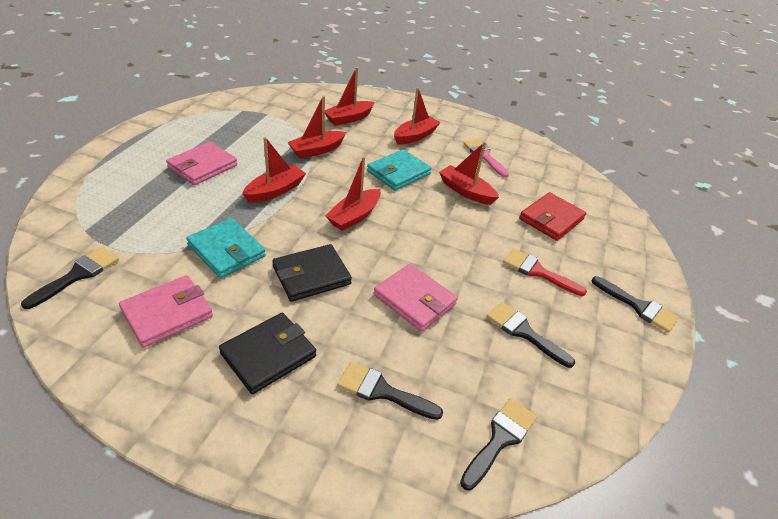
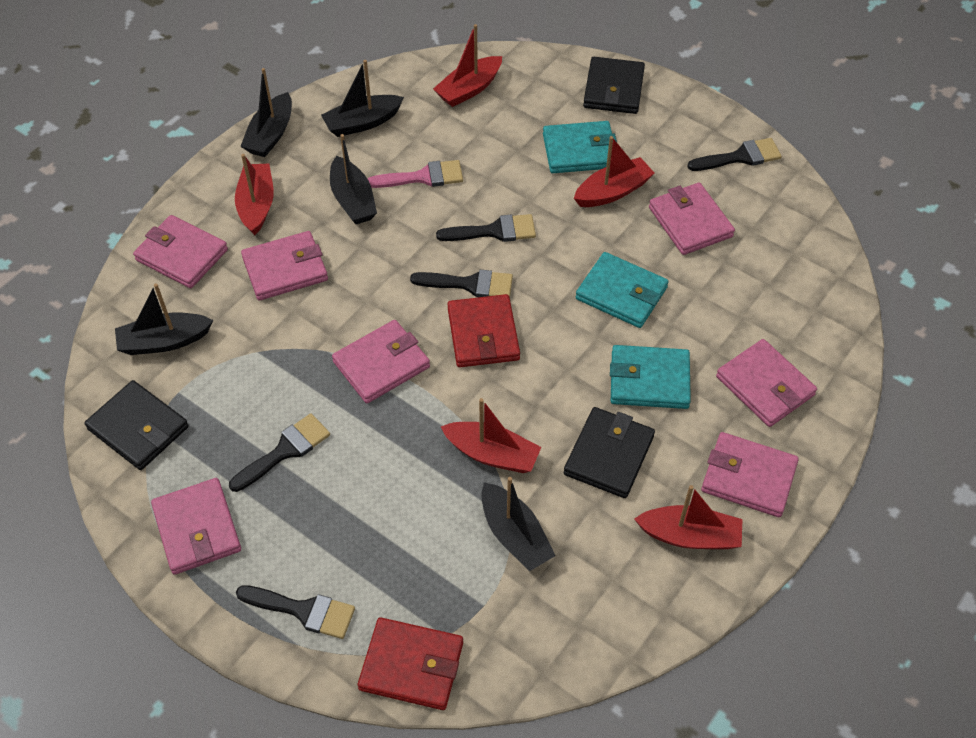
black boat: 0 -> 5
black wallet: 2 -> 3
pink wallet: 3 -> 7
red boat: 6 -> 5
red brush: 1 -> 0
red wallet: 1 -> 2
turquoise wallet: 2 -> 3

